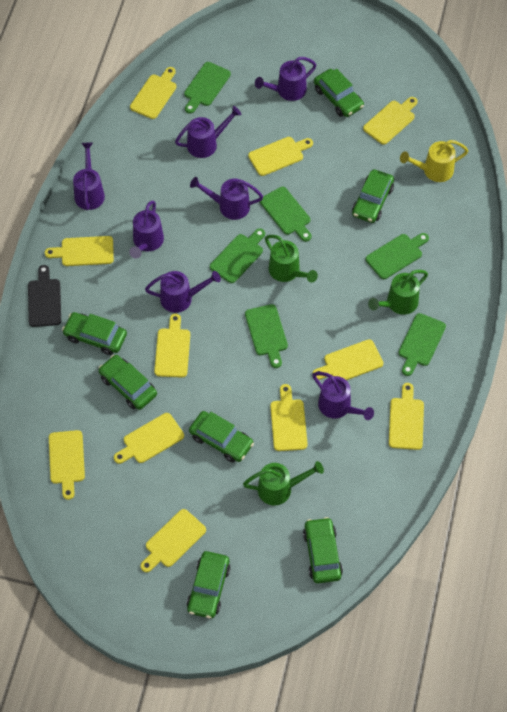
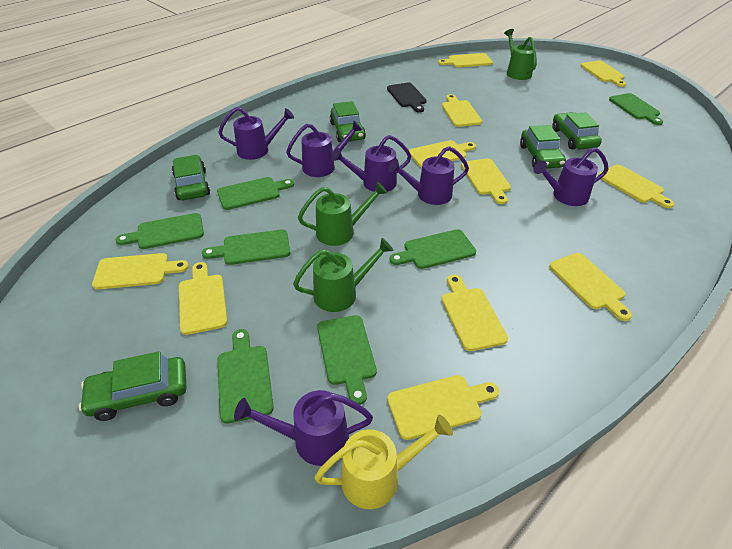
green car: 7 -> 5
green cutting board: 6 -> 7
purple watering can: 7 -> 6

